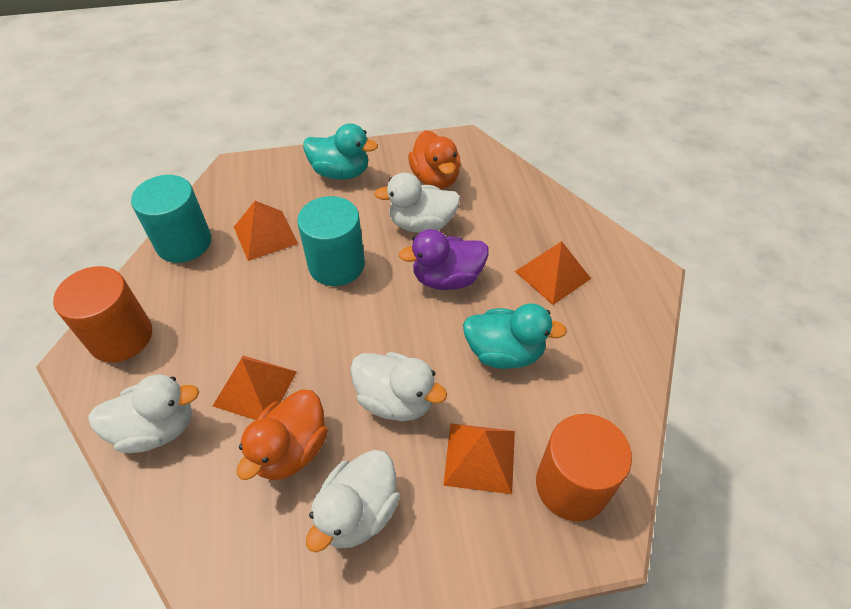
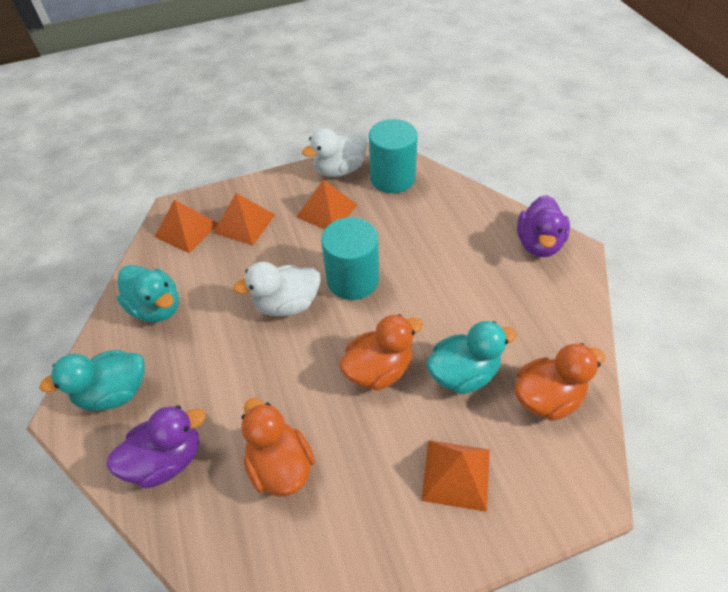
orange cylinder: 2 -> 0
orange duck: 2 -> 3
purple duck: 1 -> 2
turquoise duck: 2 -> 3
white duck: 4 -> 2

